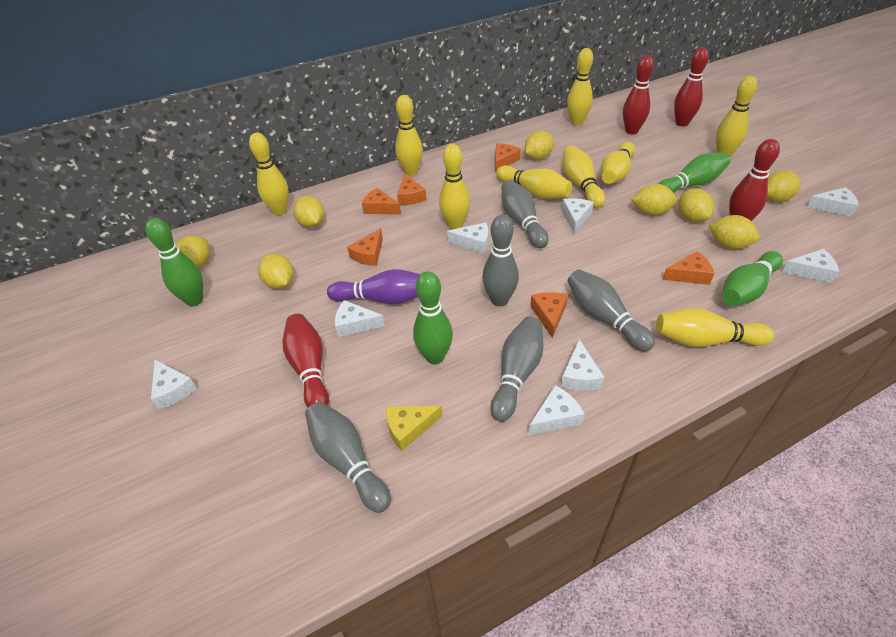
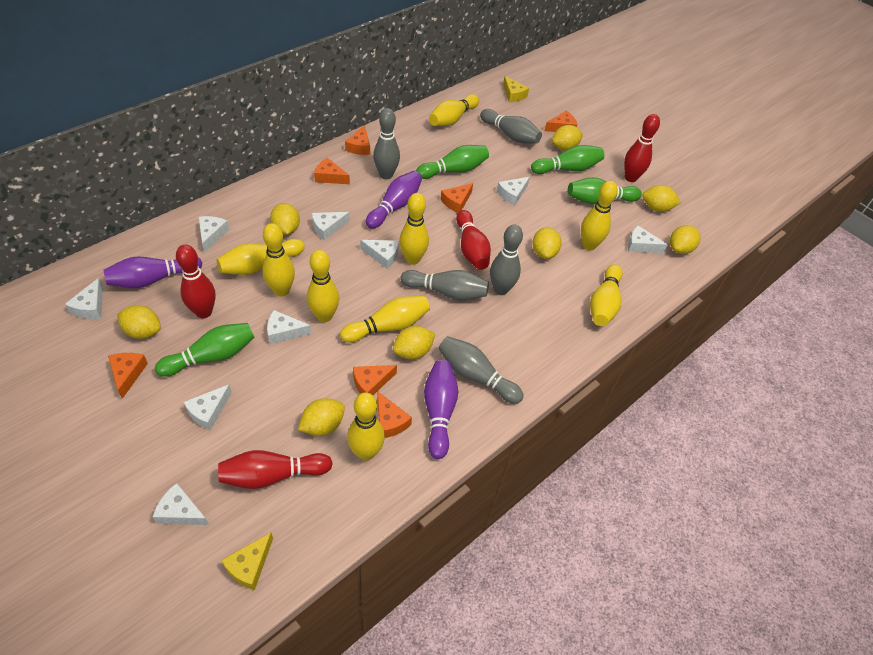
orange cheese: 6 -> 7
purple bowling pin: 1 -> 3
white cheese: 8 -> 9
yellow cheese: 1 -> 2

